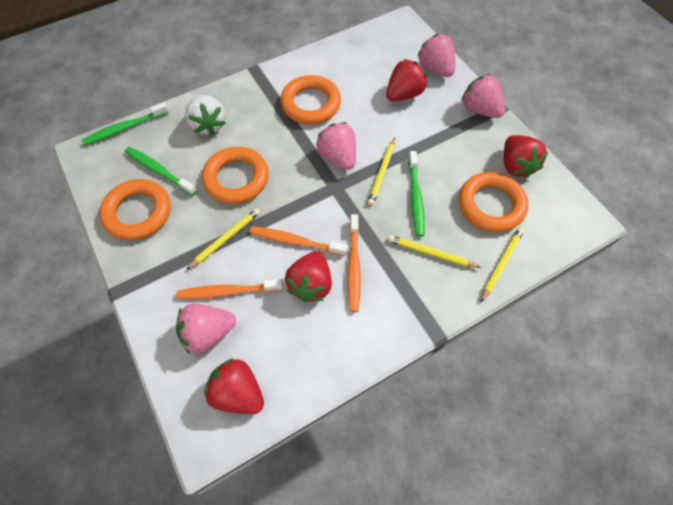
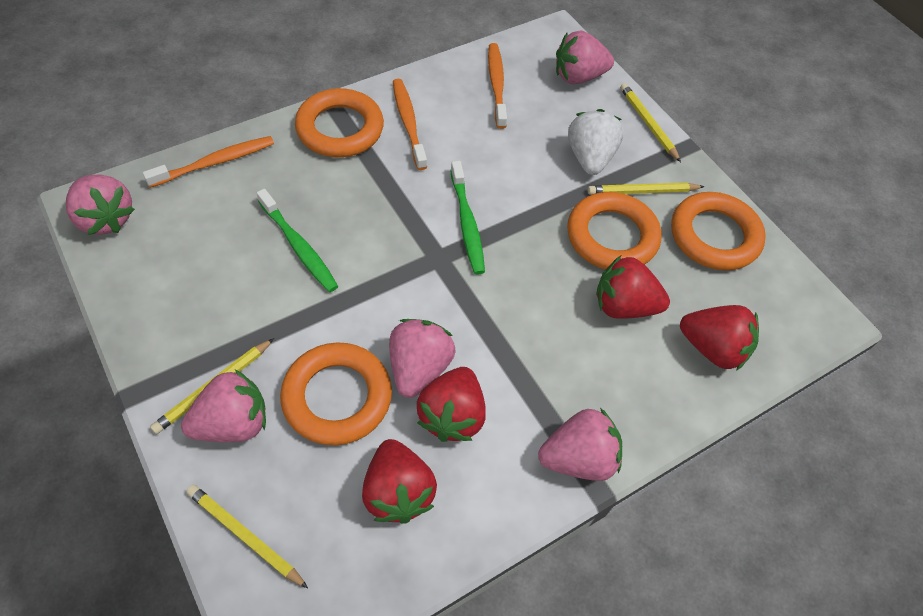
green toothbrush: 3 -> 2
pink strawberry: 4 -> 5

